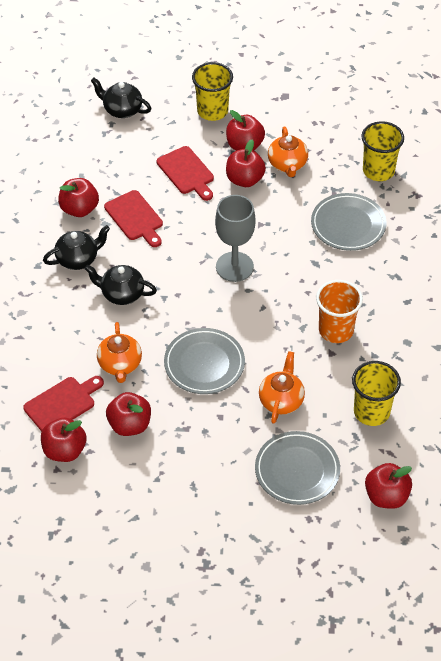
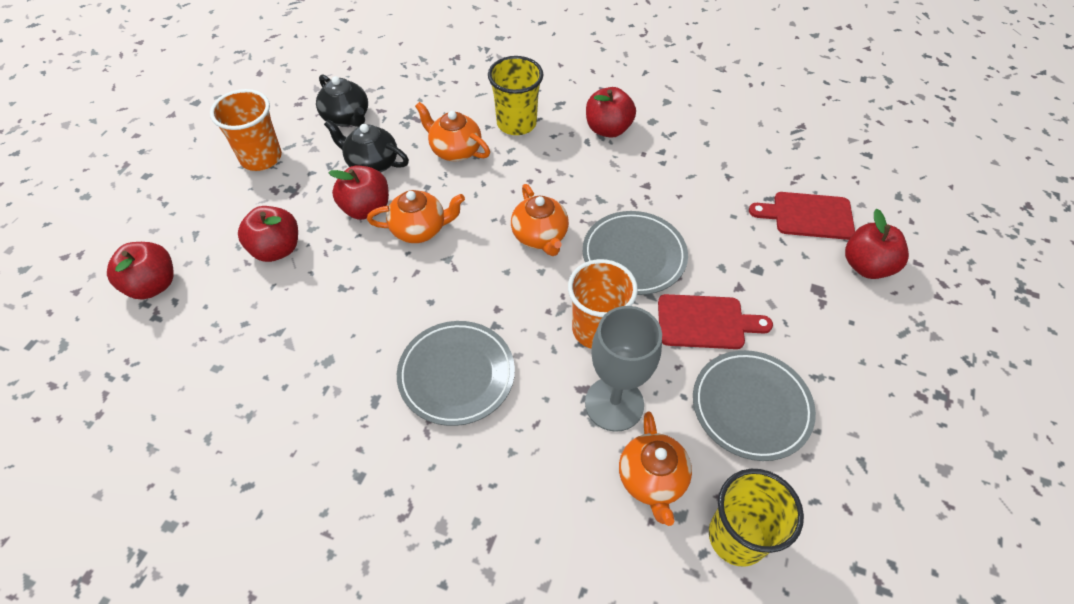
black teapot: 3 -> 2
orange cup: 1 -> 2
orange teapot: 3 -> 4
red apple: 6 -> 5
red cutting board: 3 -> 2
yellow cup: 3 -> 2

